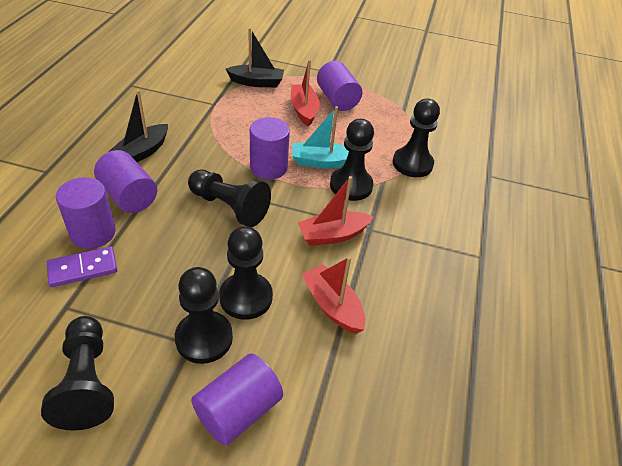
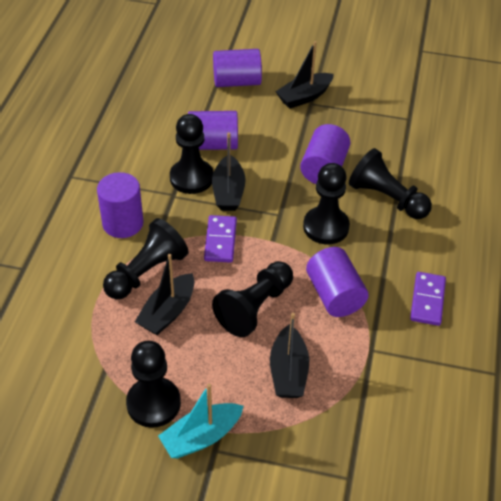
black boat: 2 -> 4
purple domino: 1 -> 2
red boat: 3 -> 0

